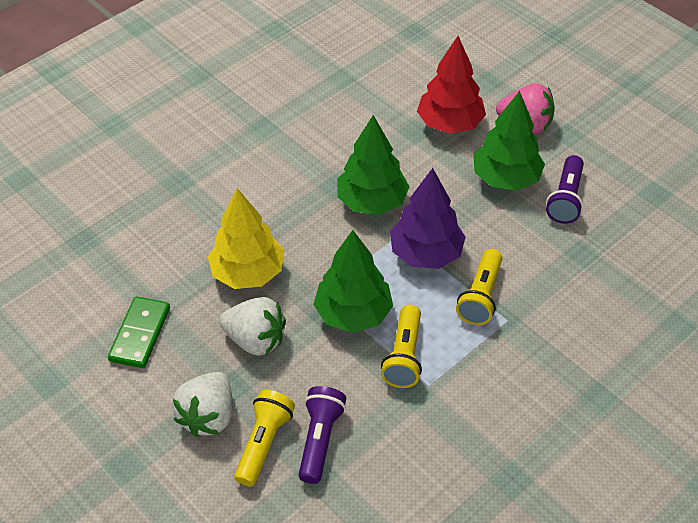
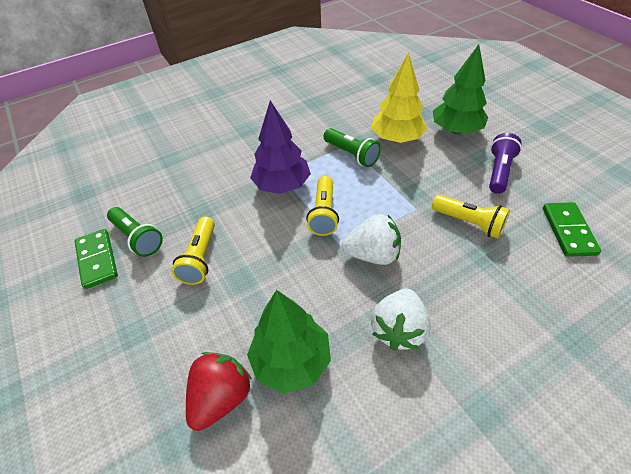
green domino: 1 -> 2
green flashlight: 0 -> 2
green tree: 3 -> 2
pink strawberry: 1 -> 0
purple flashlight: 2 -> 1
red strawberry: 0 -> 1
red tree: 1 -> 0

